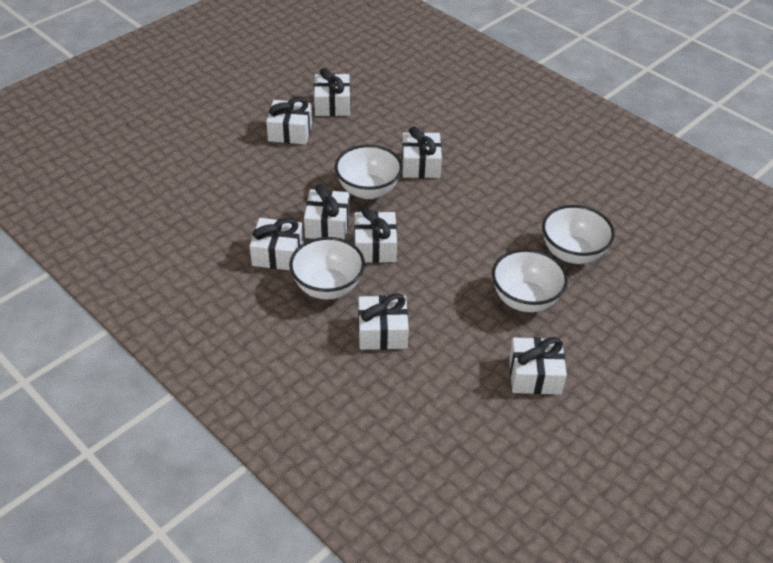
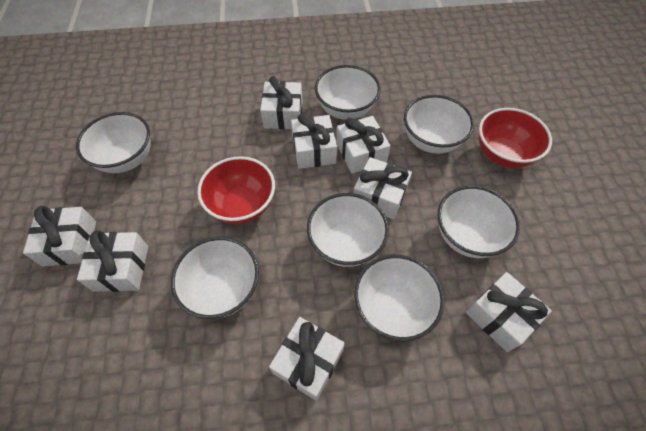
red bowl: 0 -> 2
white bowl: 4 -> 7

